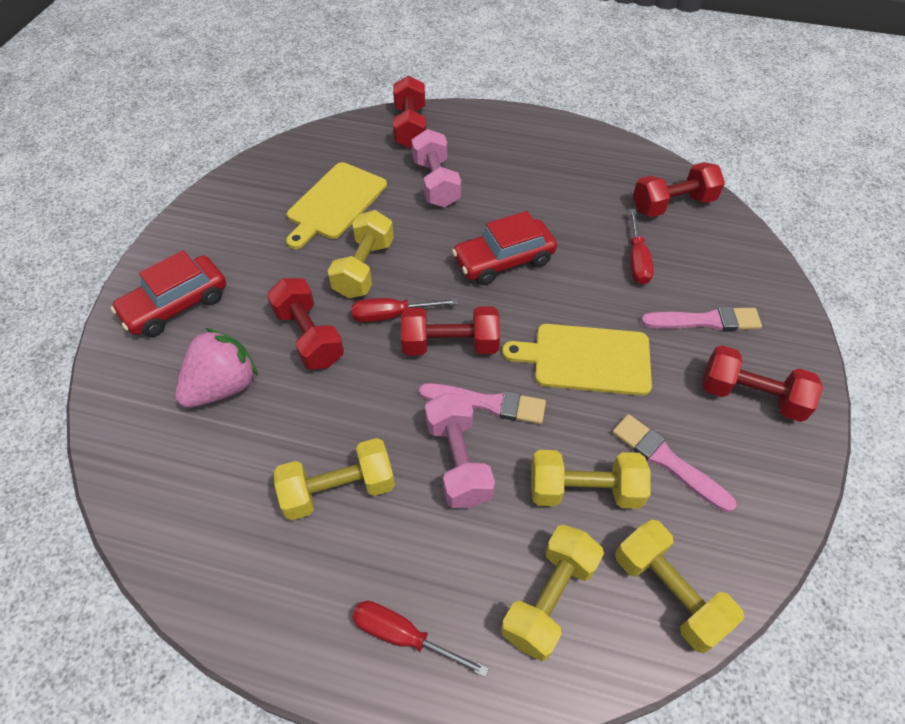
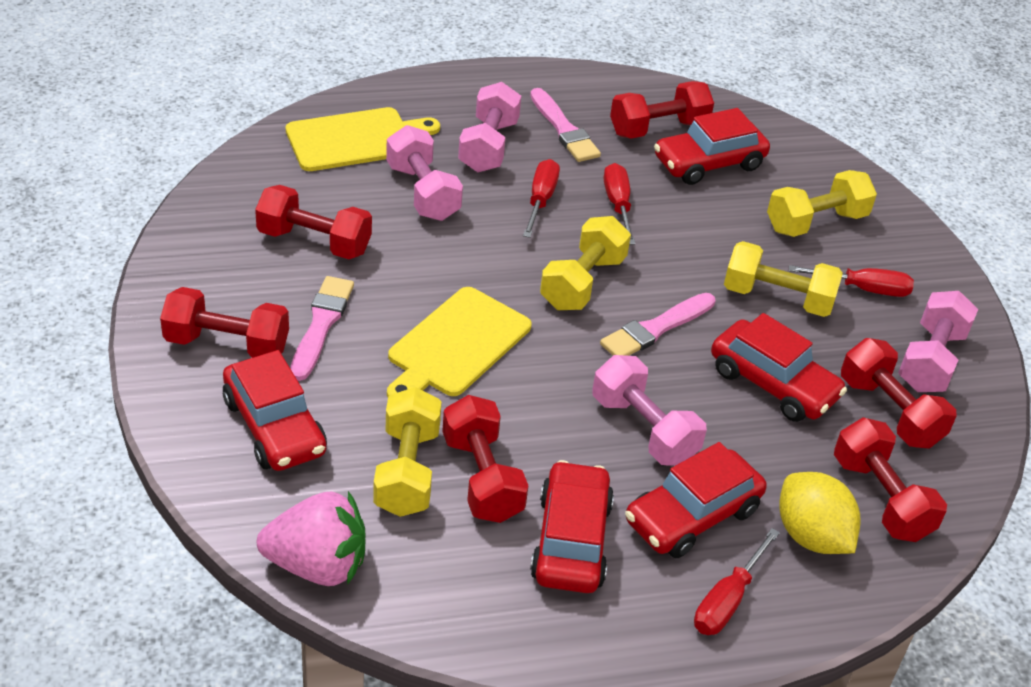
pink dumbbell: 2 -> 4
red car: 2 -> 5
red dumbbell: 5 -> 6
red screwdriver: 3 -> 4
yellow dumbbell: 5 -> 4
yellow lemon: 0 -> 1

